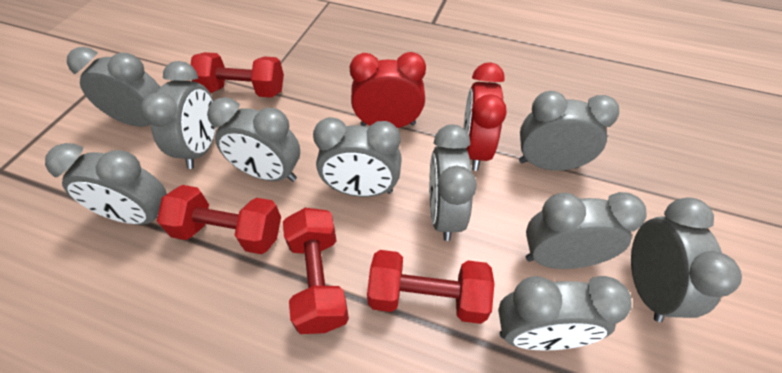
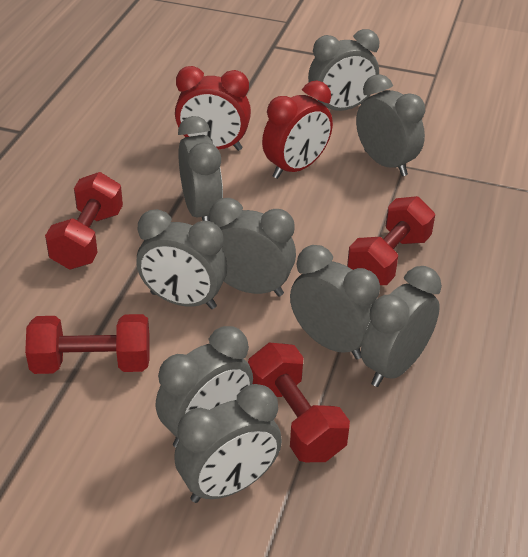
grey clock: 10 -> 9

